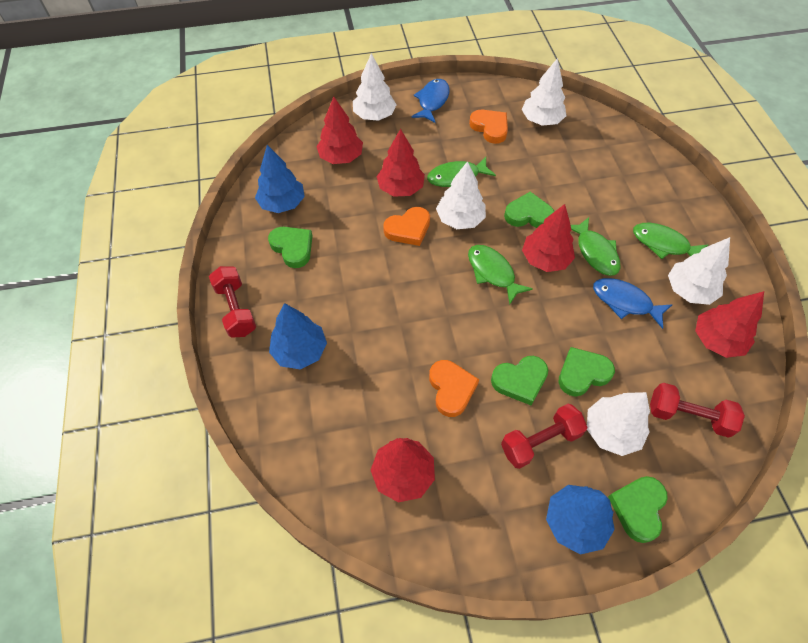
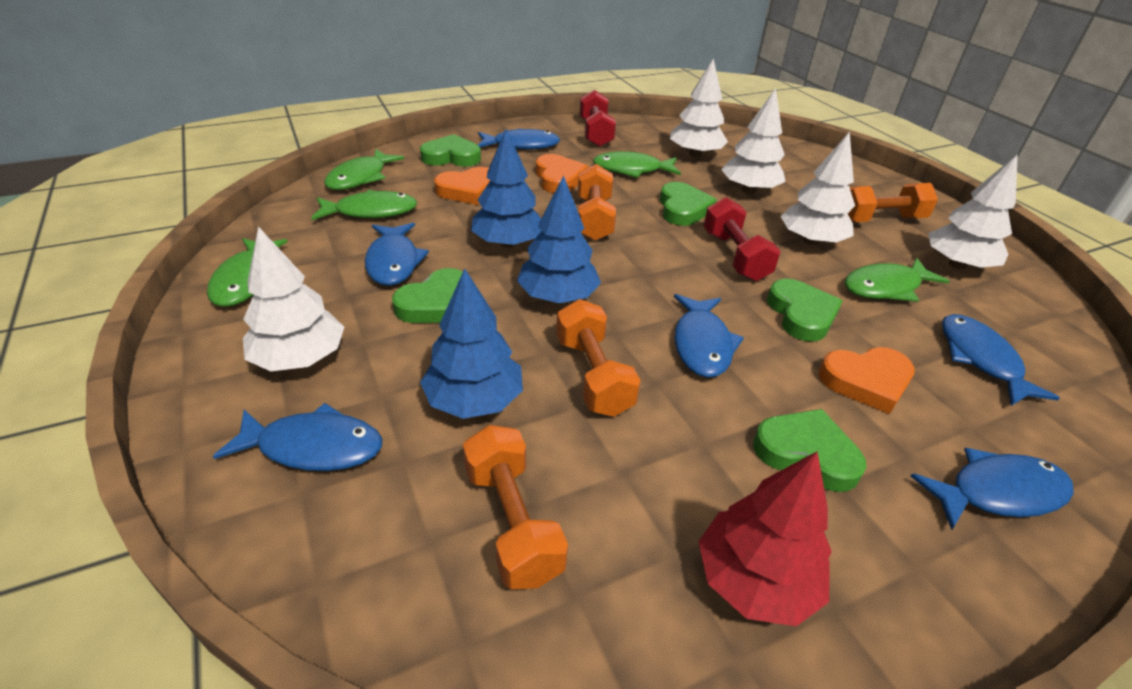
blue fish: 2 -> 6
green fish: 4 -> 5
orange dumbbell: 0 -> 4
red dumbbell: 3 -> 2
red tree: 5 -> 1

